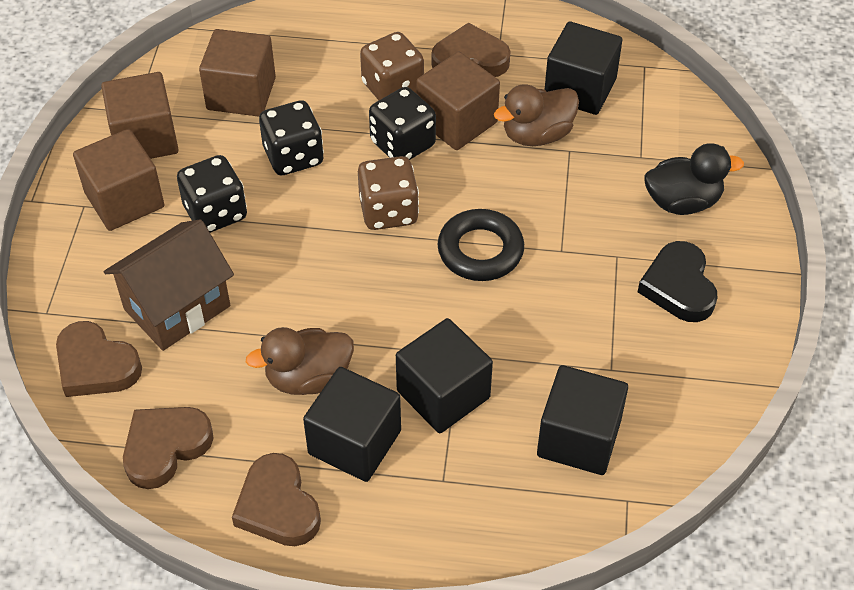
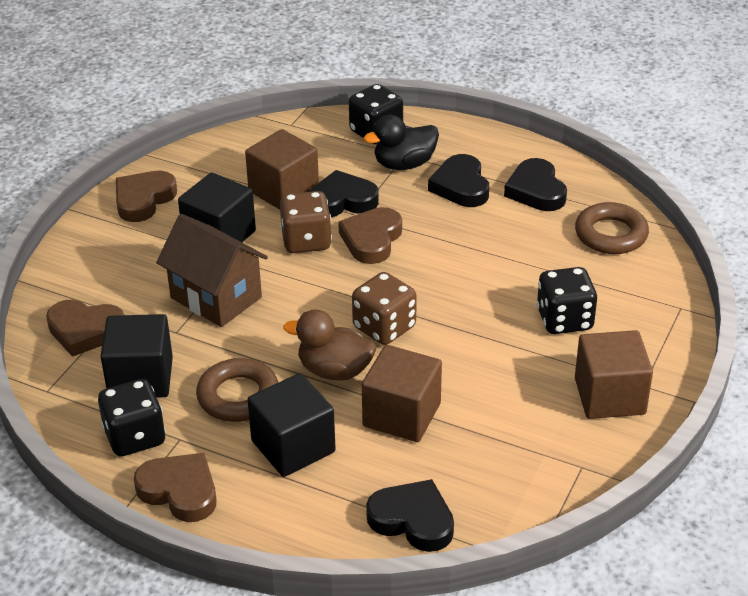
black cube: 4 -> 3
black heart: 1 -> 4
black ring: 1 -> 0
brown cube: 4 -> 3
brown duck: 2 -> 1
brown ring: 0 -> 2

